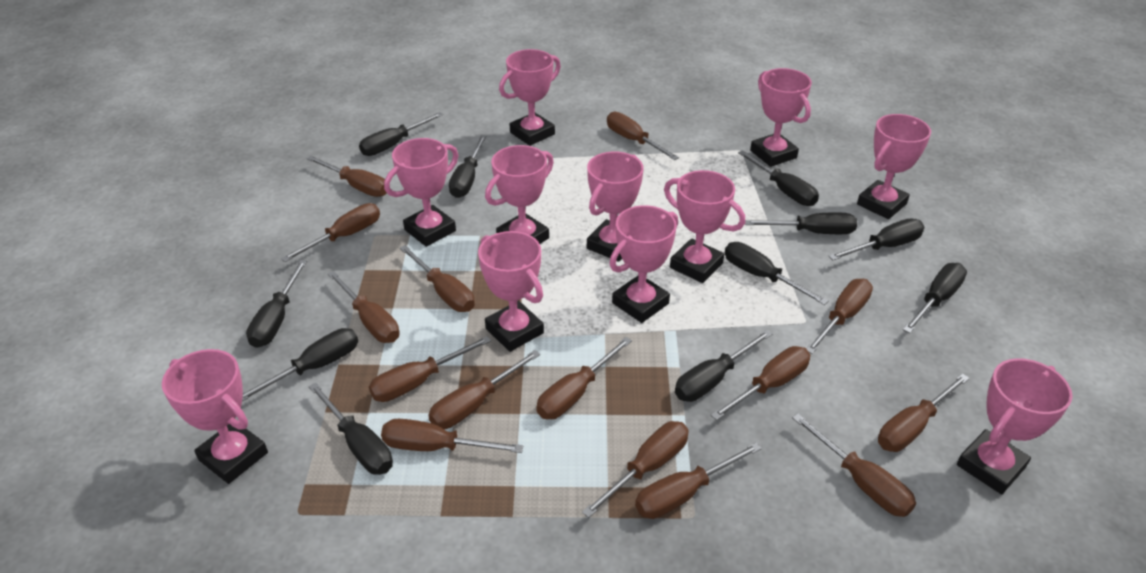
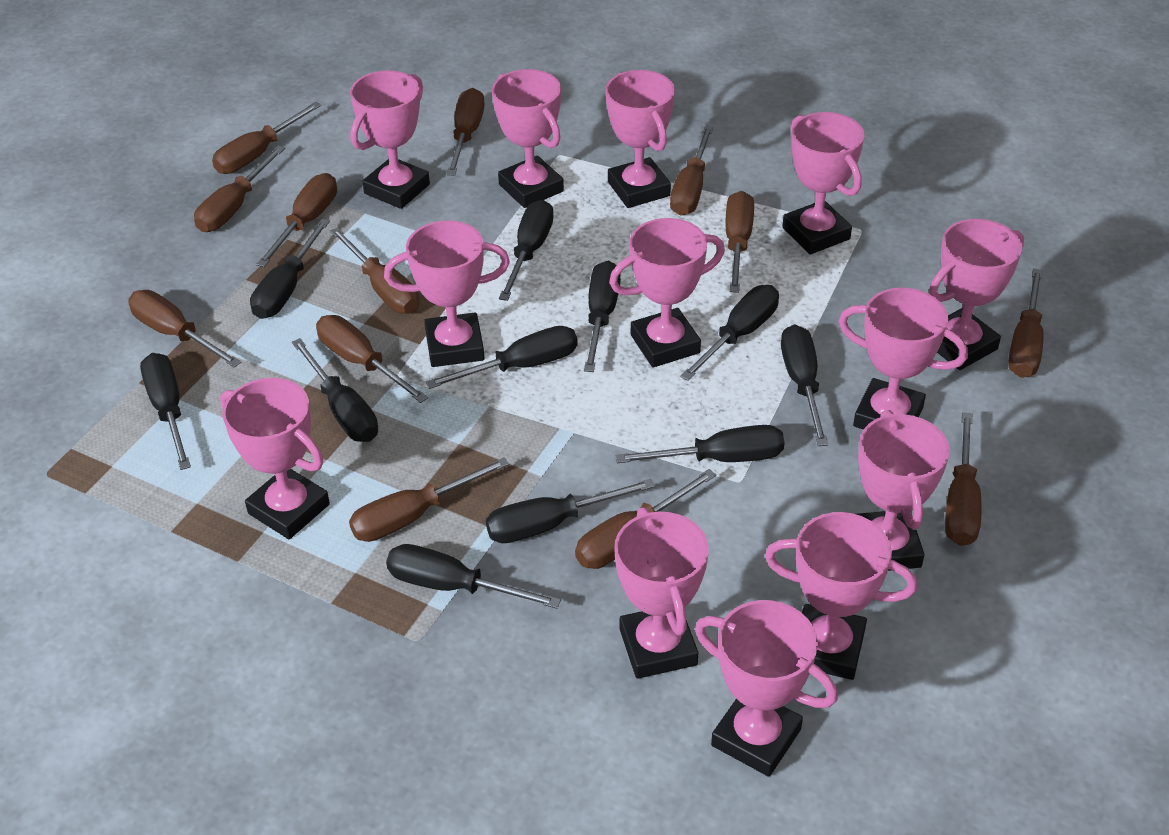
brown screwdriver: 15 -> 13
pink trophy: 11 -> 13

